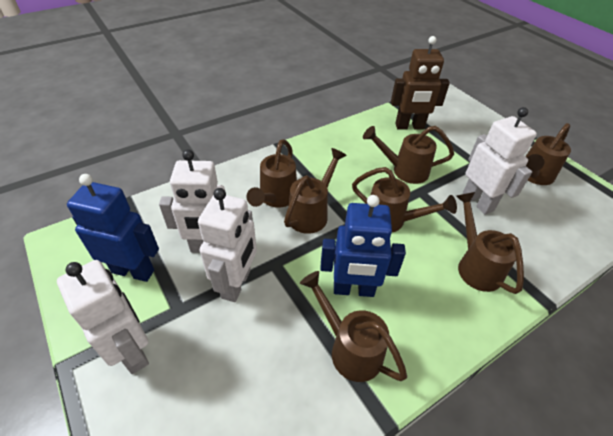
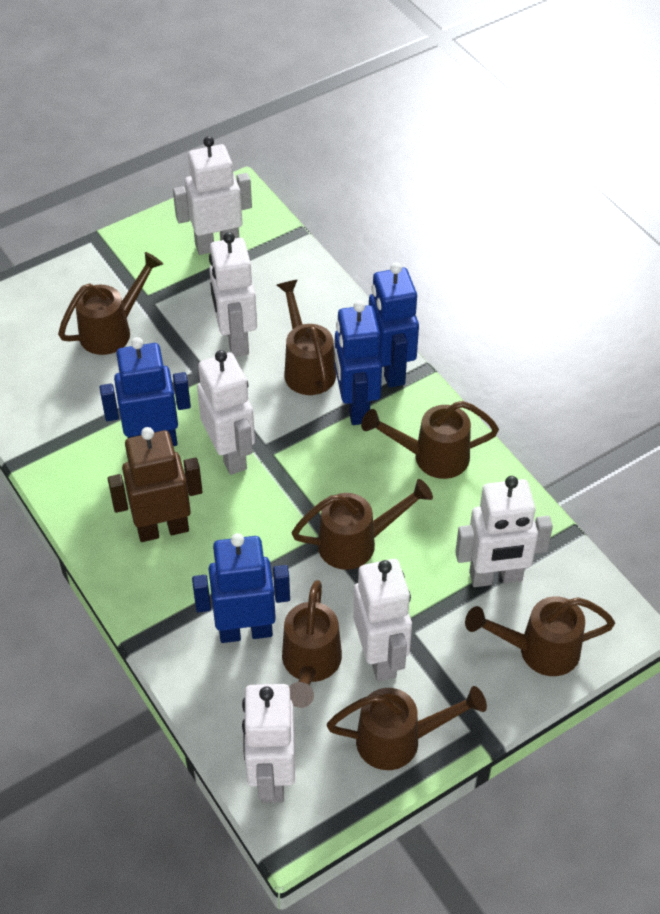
blue robot: 2 -> 4
white robot: 4 -> 6

